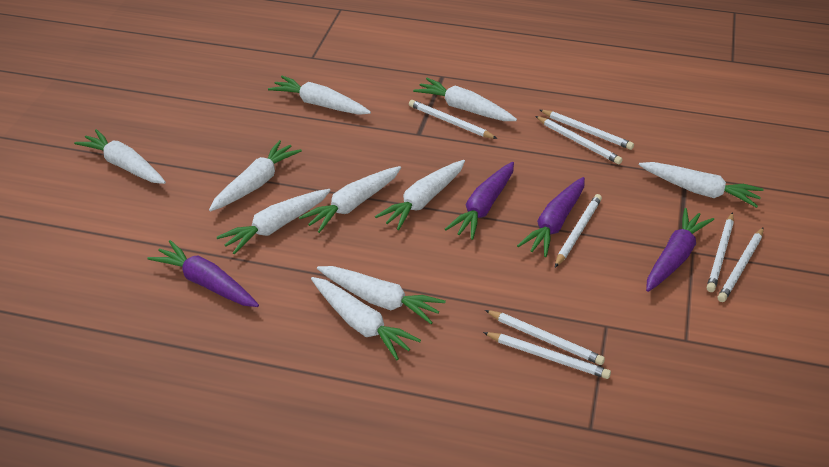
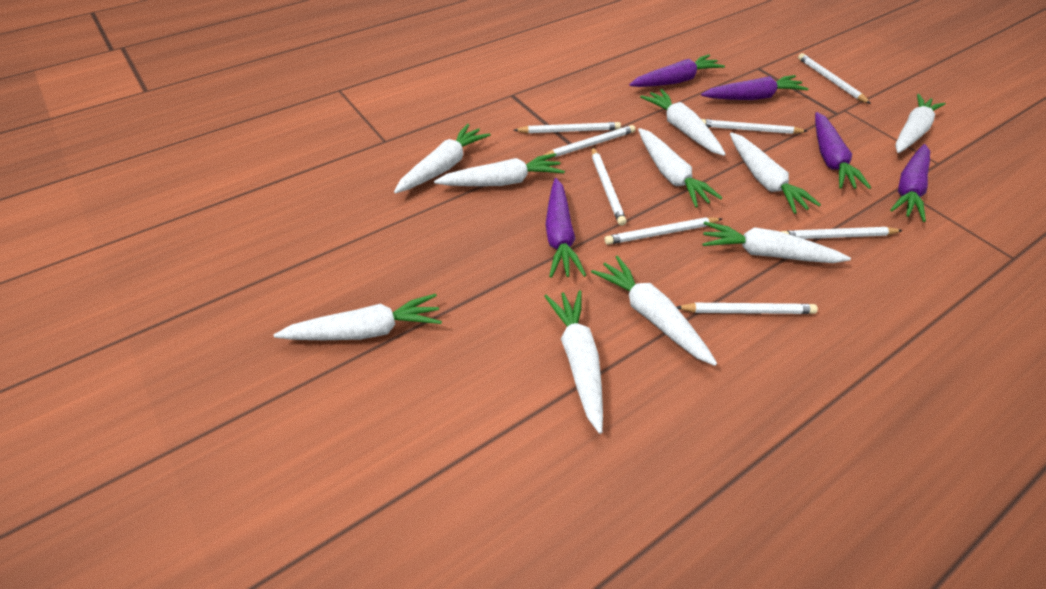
purple carrot: 4 -> 5

